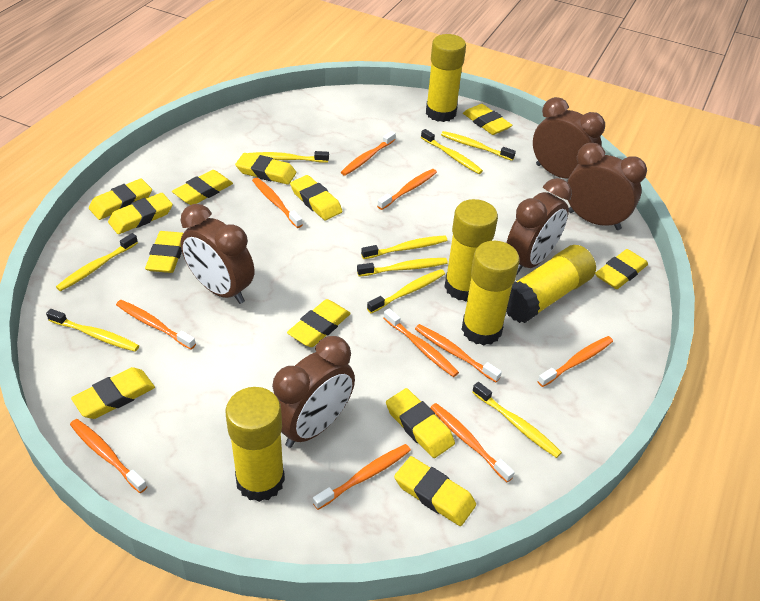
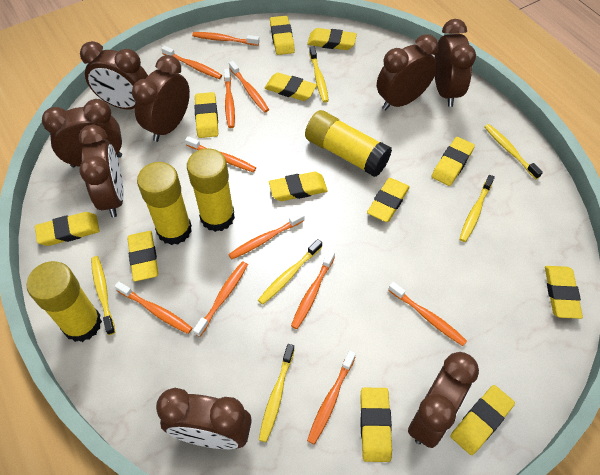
brown clock: 5 -> 8
orange toothbrush: 10 -> 11
yellow glue stick: 5 -> 4
yellow toothbrush: 9 -> 6

